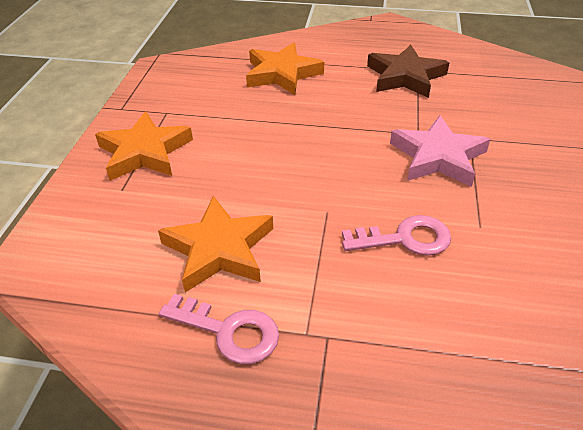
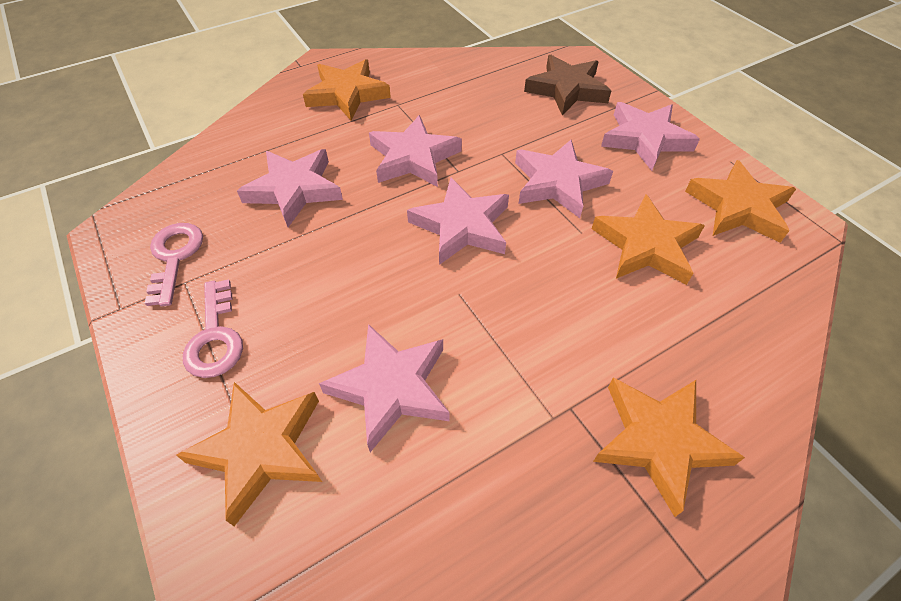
orange star: 3 -> 5
pink star: 1 -> 6

